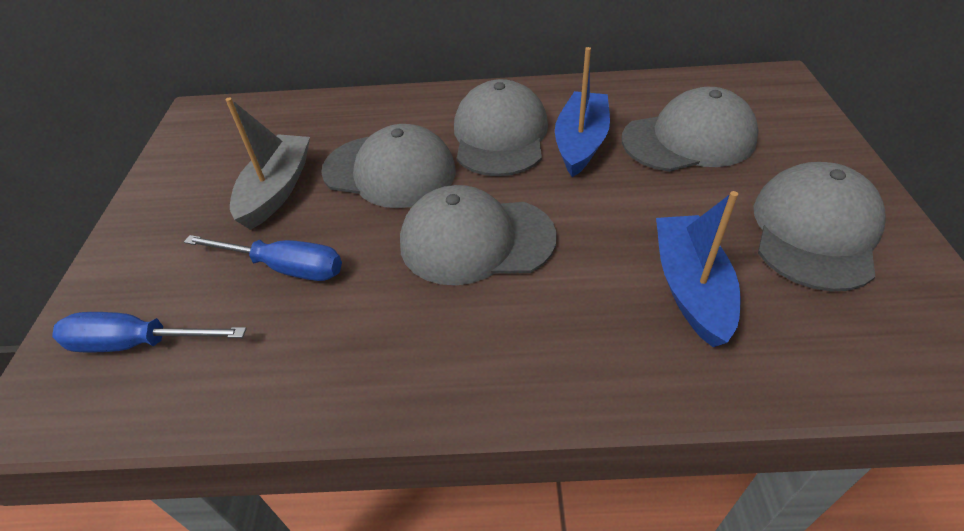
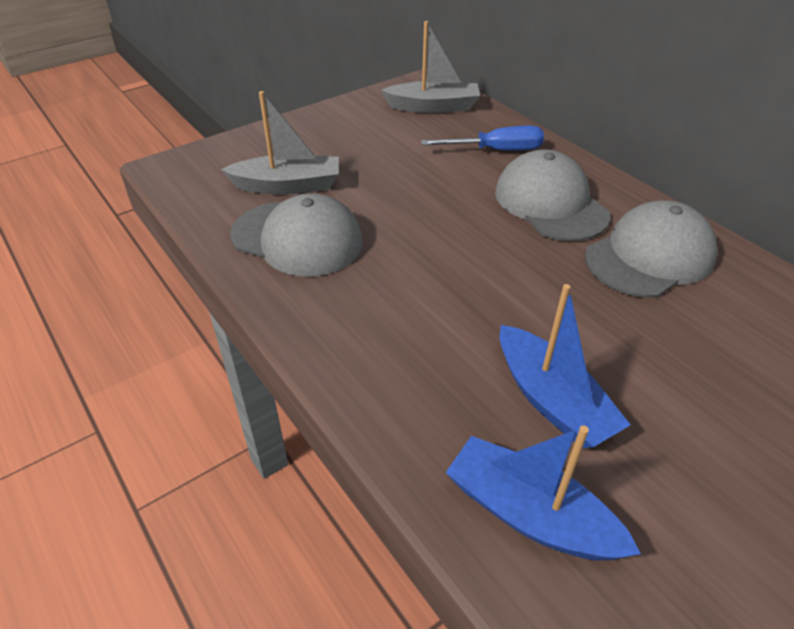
blue screwdriver: 2 -> 1
grey boat: 1 -> 2
grey cap: 5 -> 3

